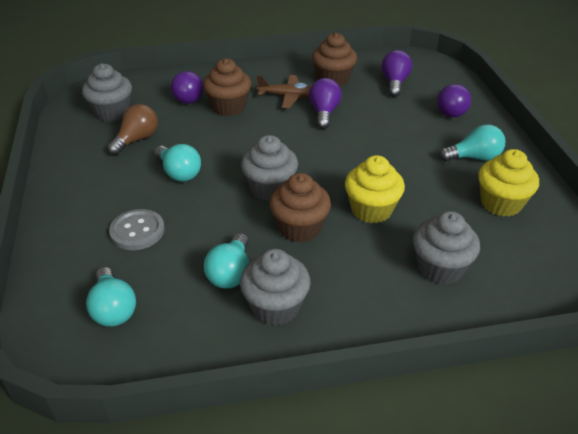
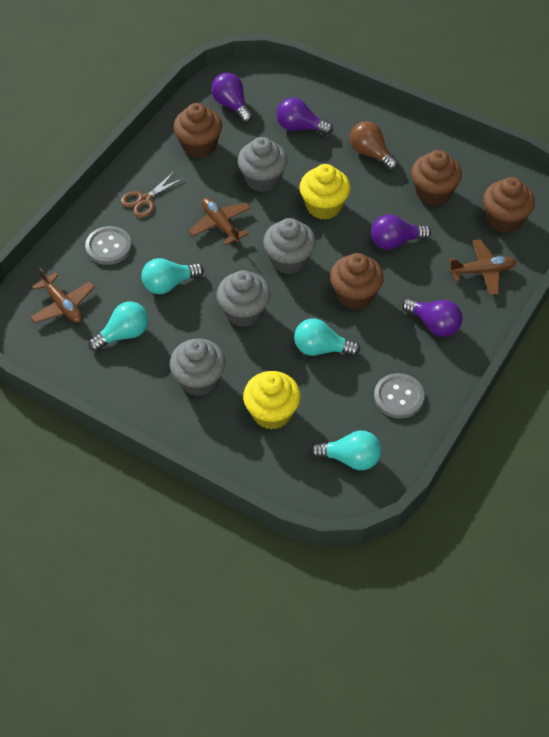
brown cupcake: 3 -> 4
brown plane: 1 -> 3
brown scissors: 0 -> 1
grey button: 1 -> 2

